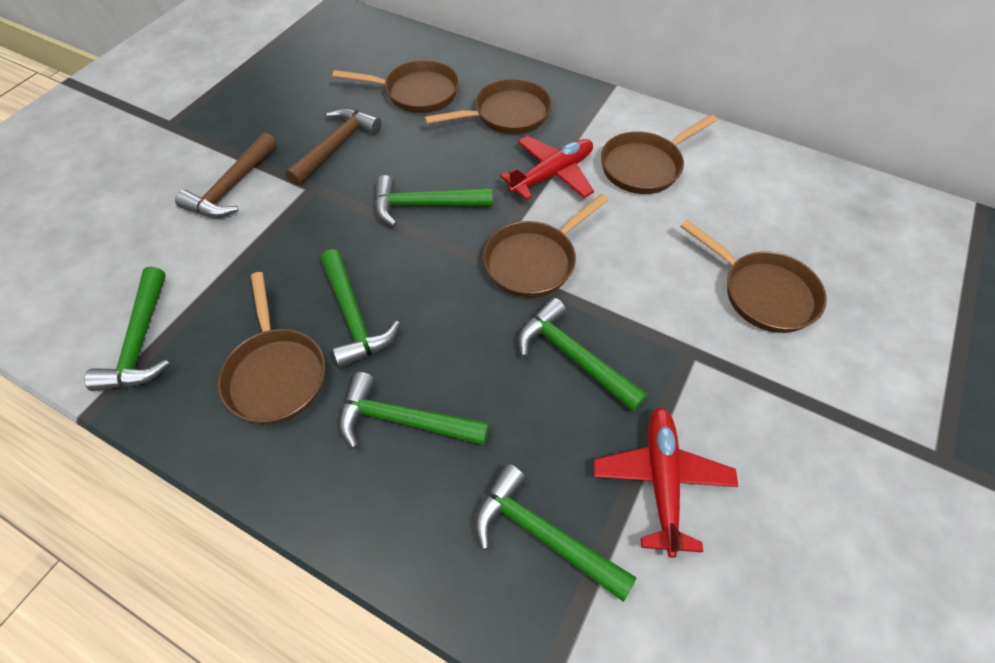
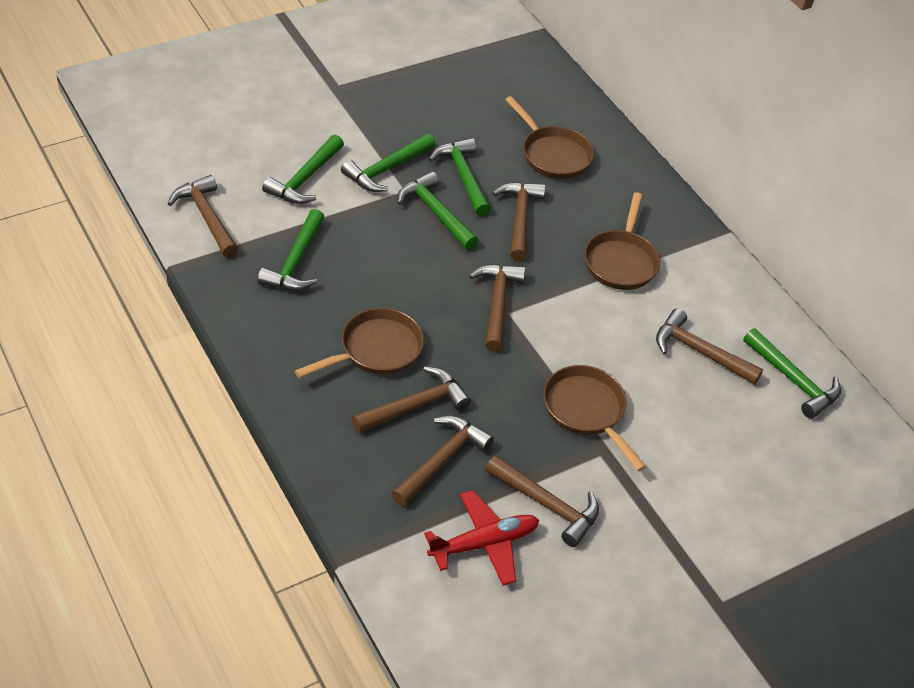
brown hammer: 2 -> 7
brown pan: 6 -> 4
red plane: 2 -> 1

